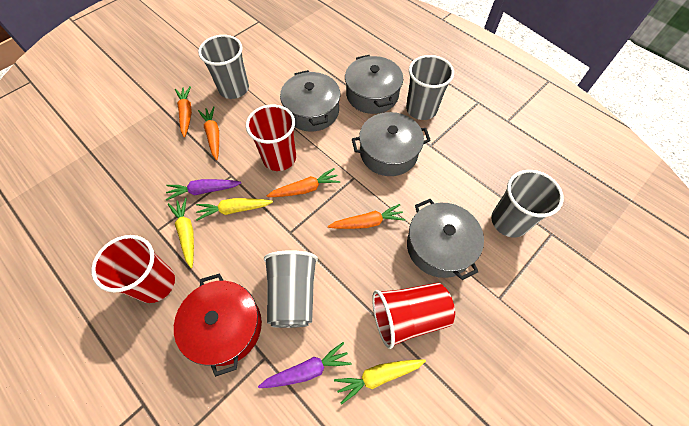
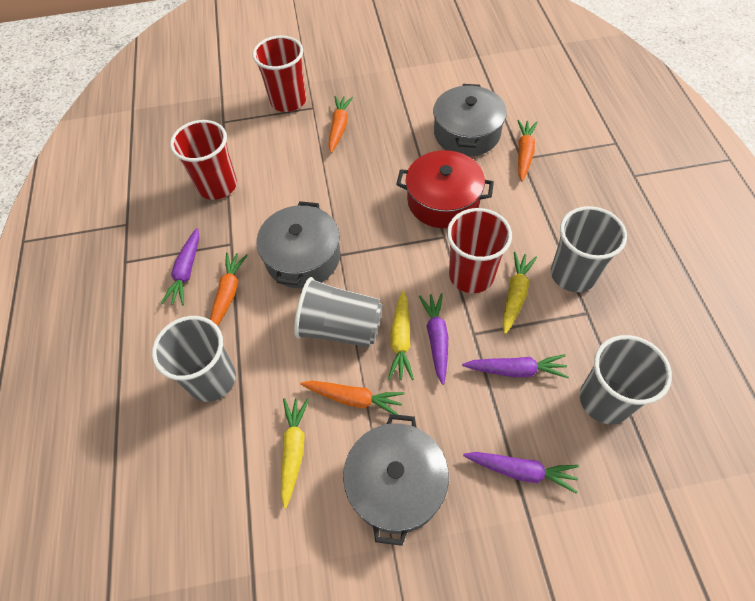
grey pot: 4 -> 3
purple carrot: 2 -> 4

